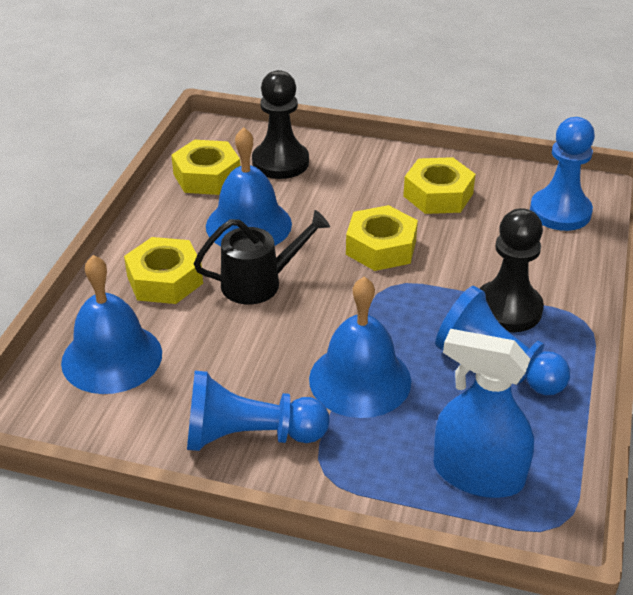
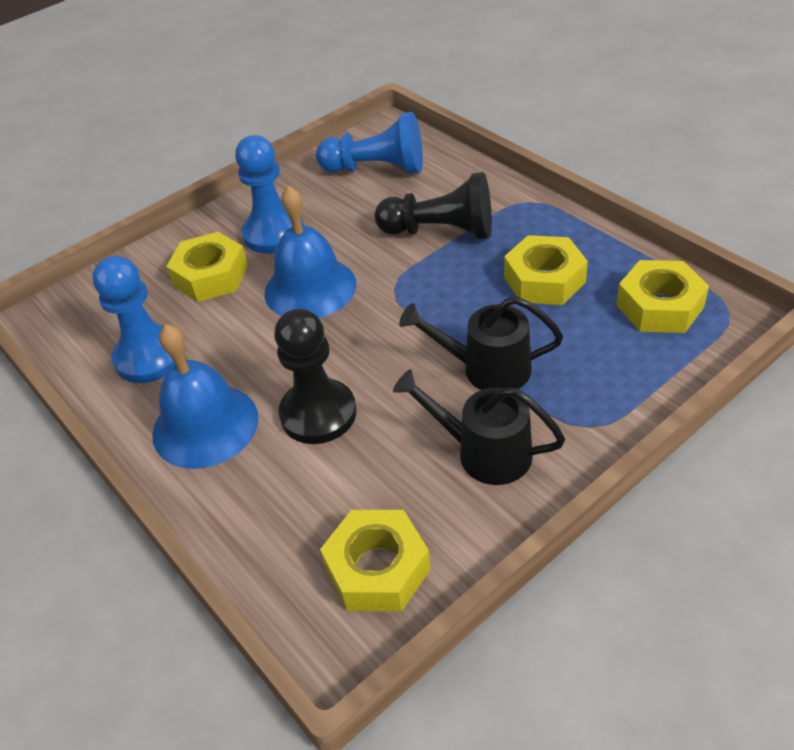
black watering can: 1 -> 2
blue bell: 3 -> 2
blue spray bottle: 1 -> 0

